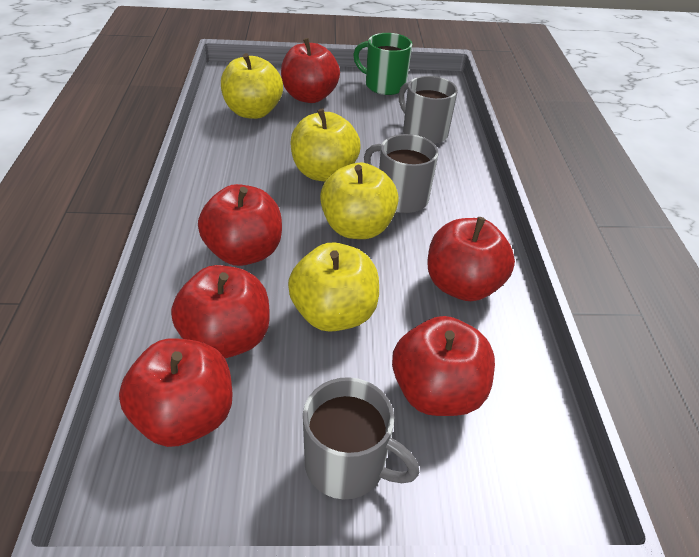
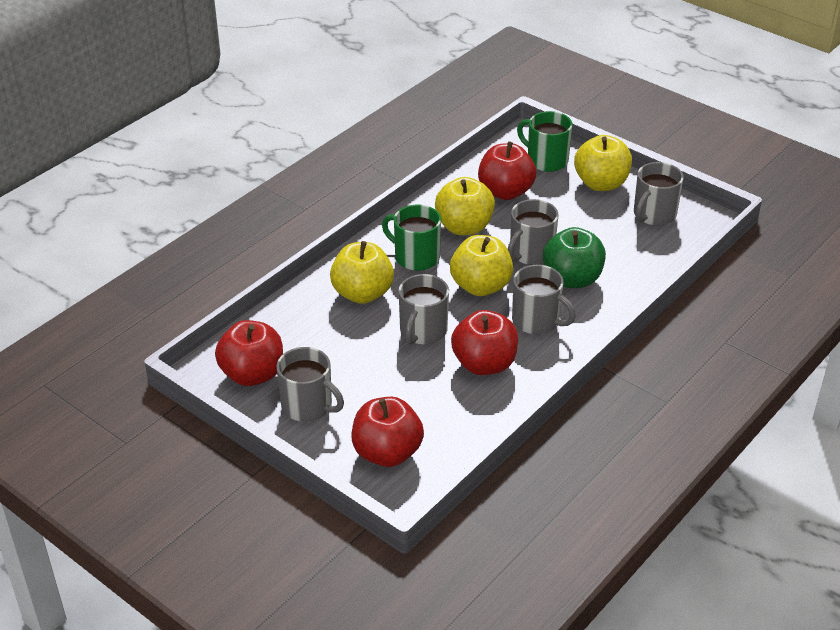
green apple: 0 -> 1
green mug: 1 -> 2
grey mug: 3 -> 5
red apple: 6 -> 4

